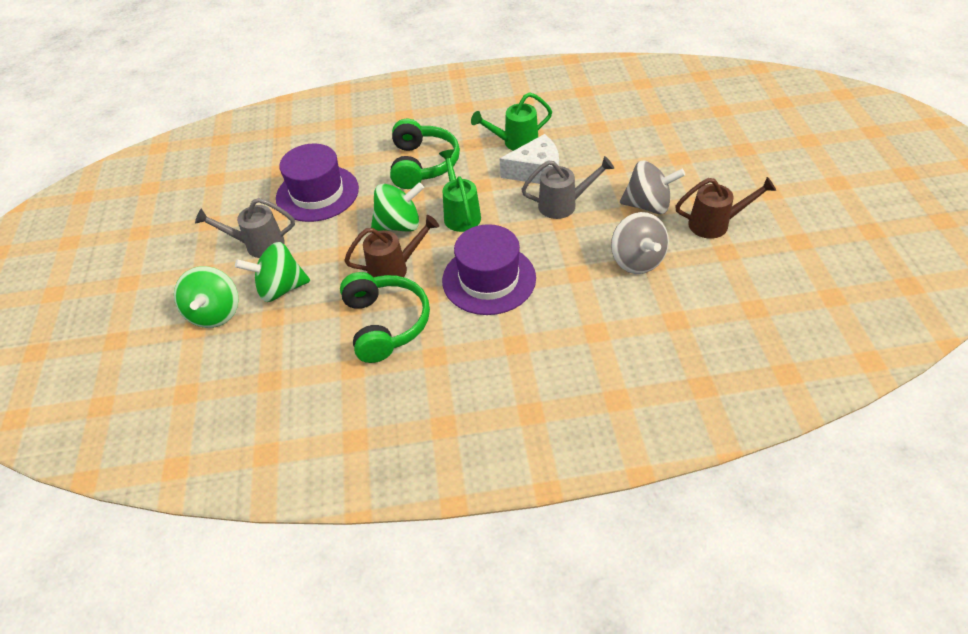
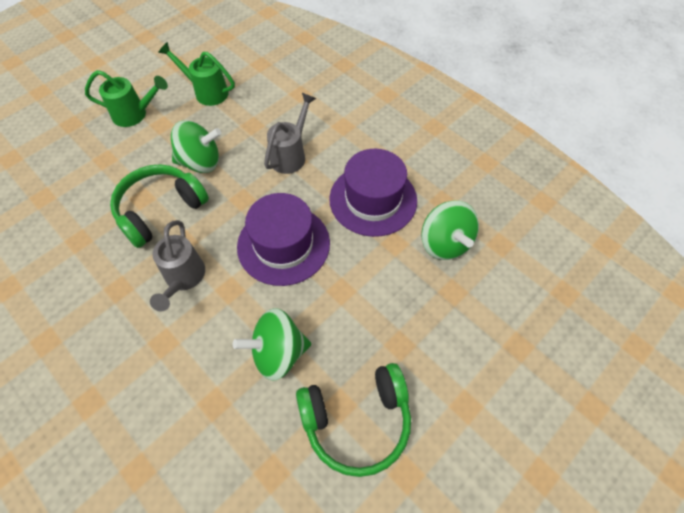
brown watering can: 2 -> 0
grey spinning top: 2 -> 0
white cheese: 1 -> 0

